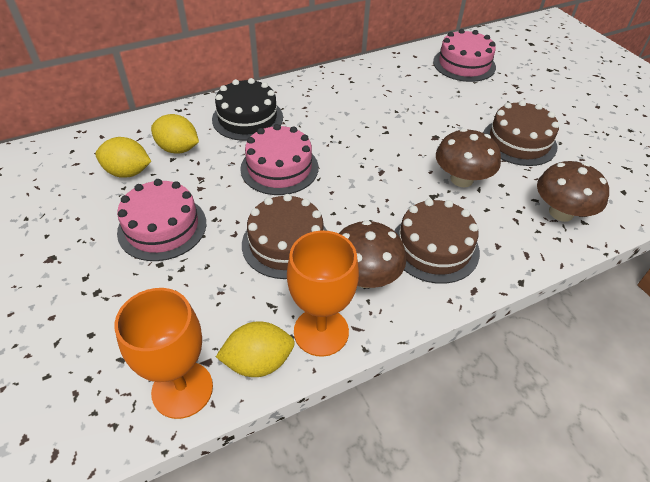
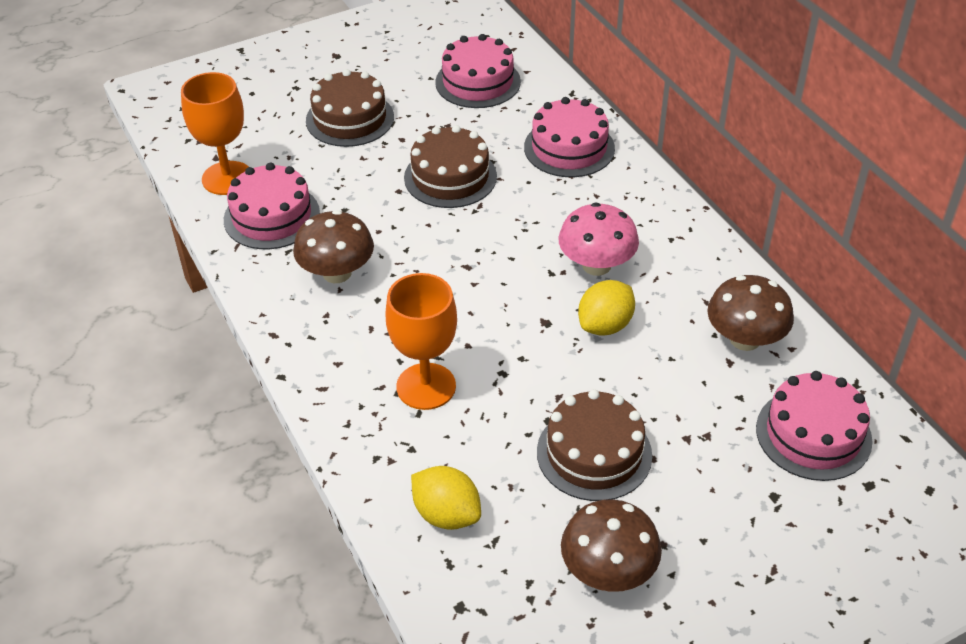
black cake: 1 -> 0
pink cake: 3 -> 4
pink mushroom: 0 -> 1
yellow lemon: 3 -> 2

